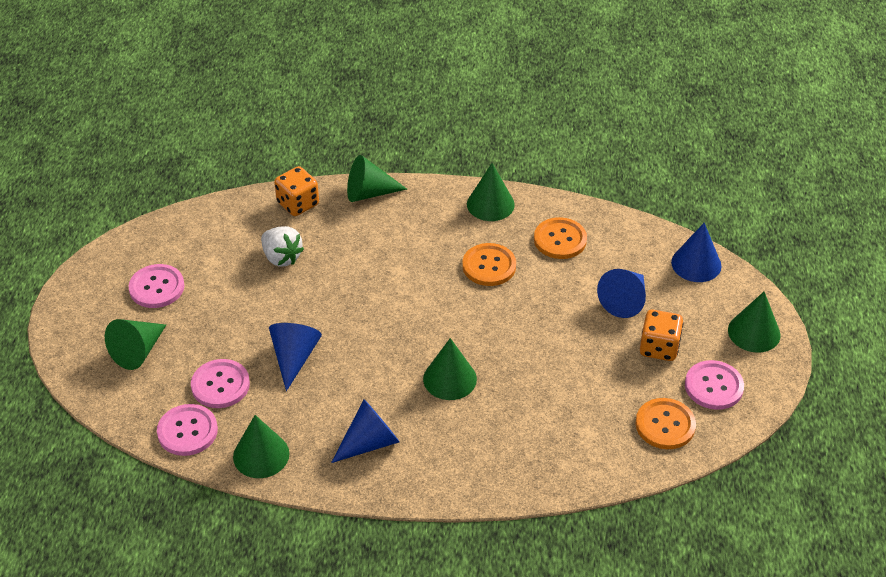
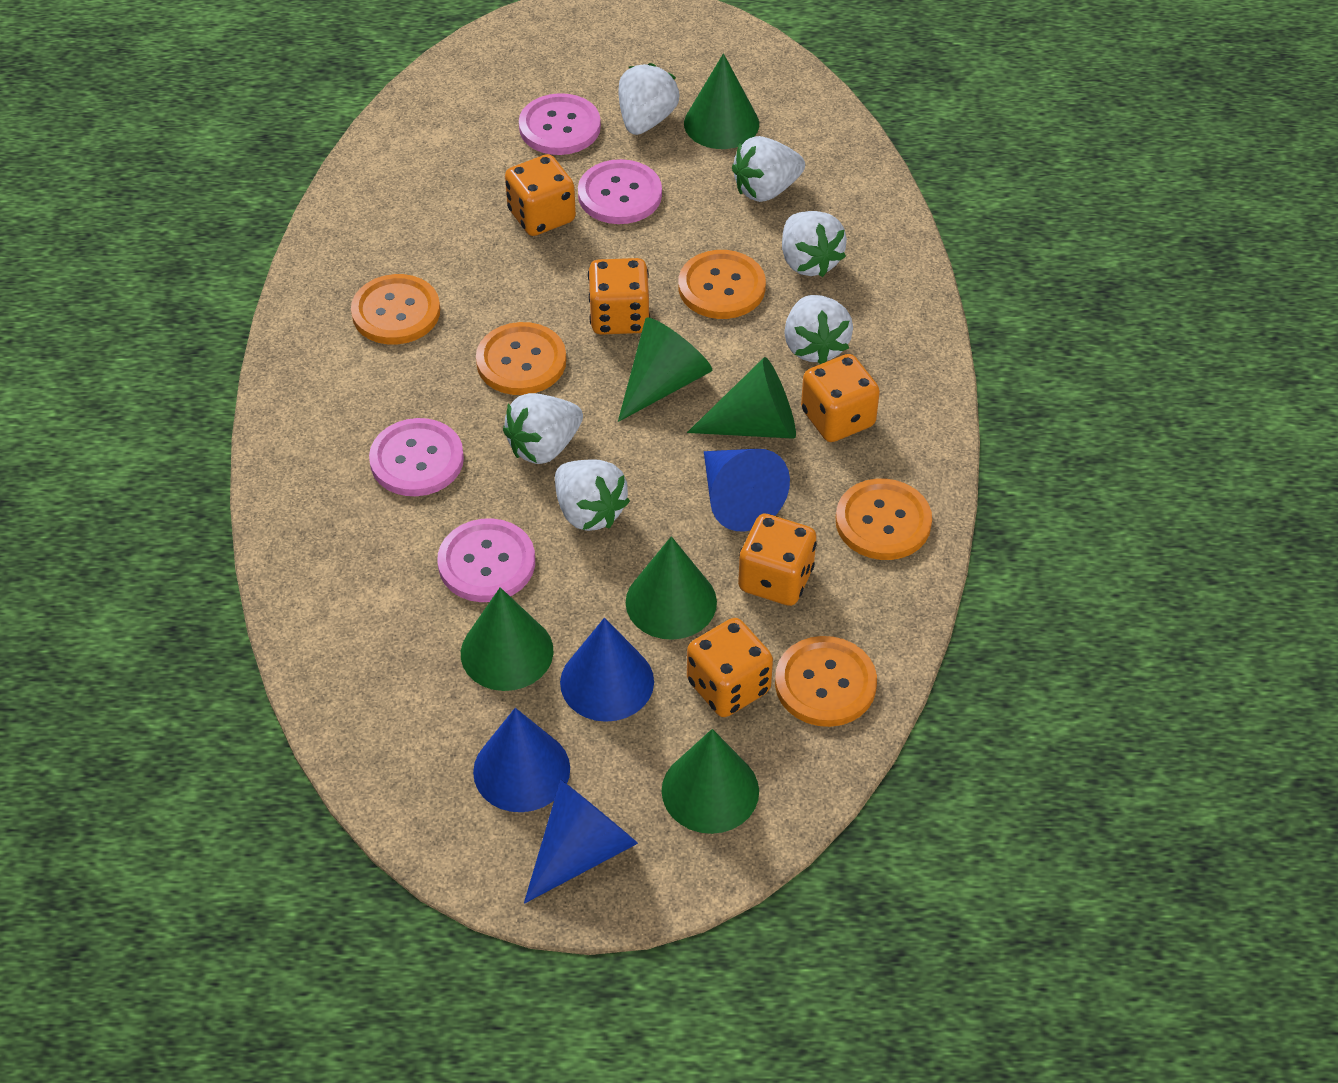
orange button: 3 -> 5
orange dice: 2 -> 5
white strawberry: 1 -> 6

